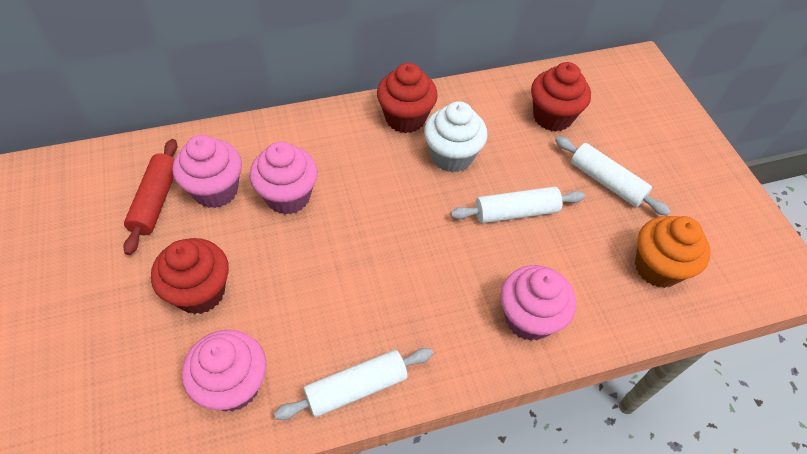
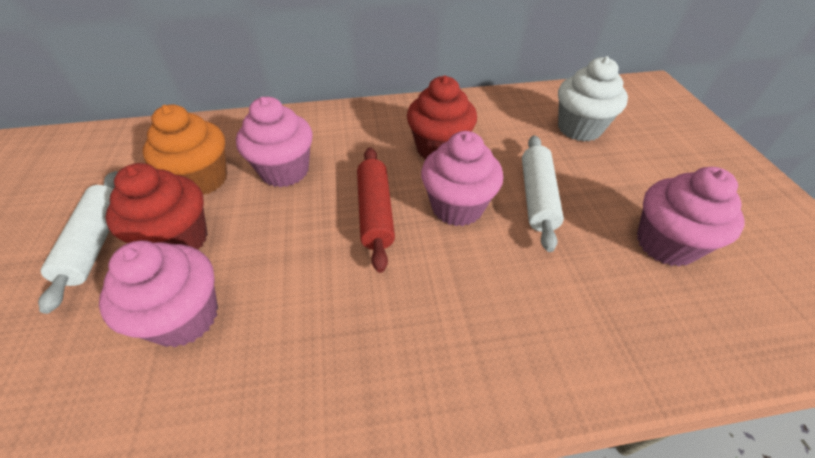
red cupcake: 3 -> 2
white rolling pin: 3 -> 2

